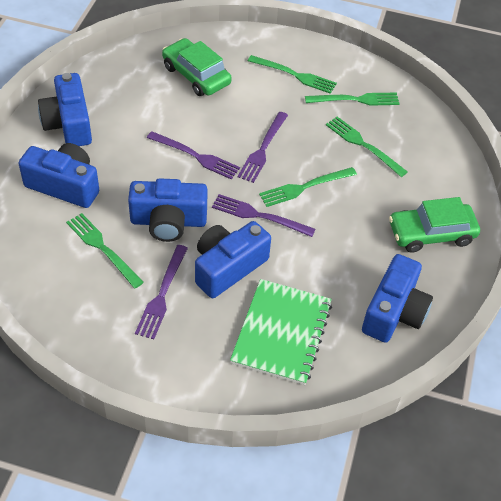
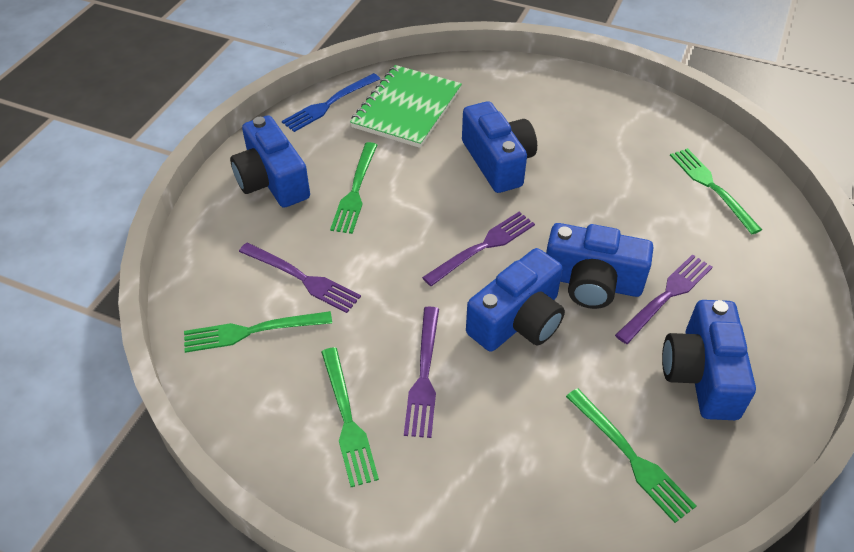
blue fork: 0 -> 1
green car: 2 -> 0

